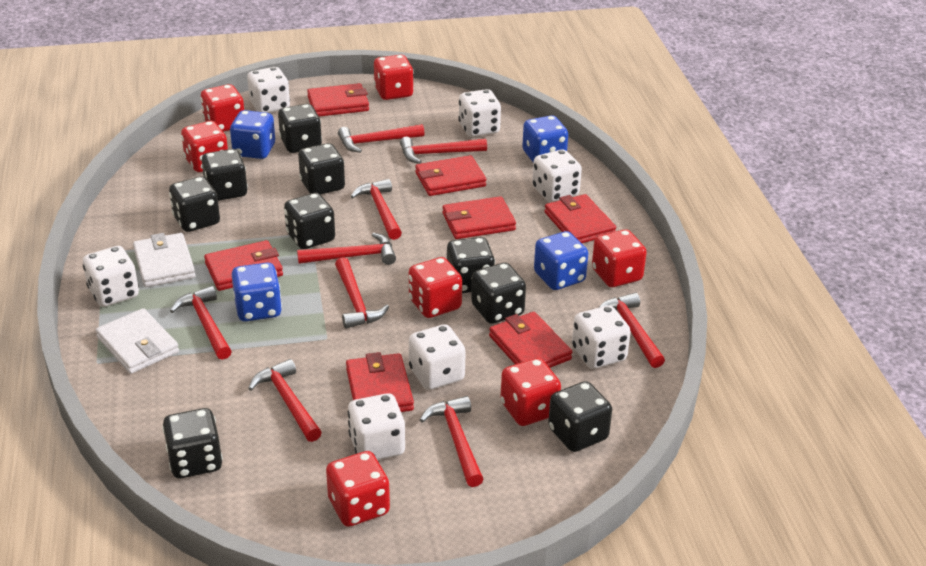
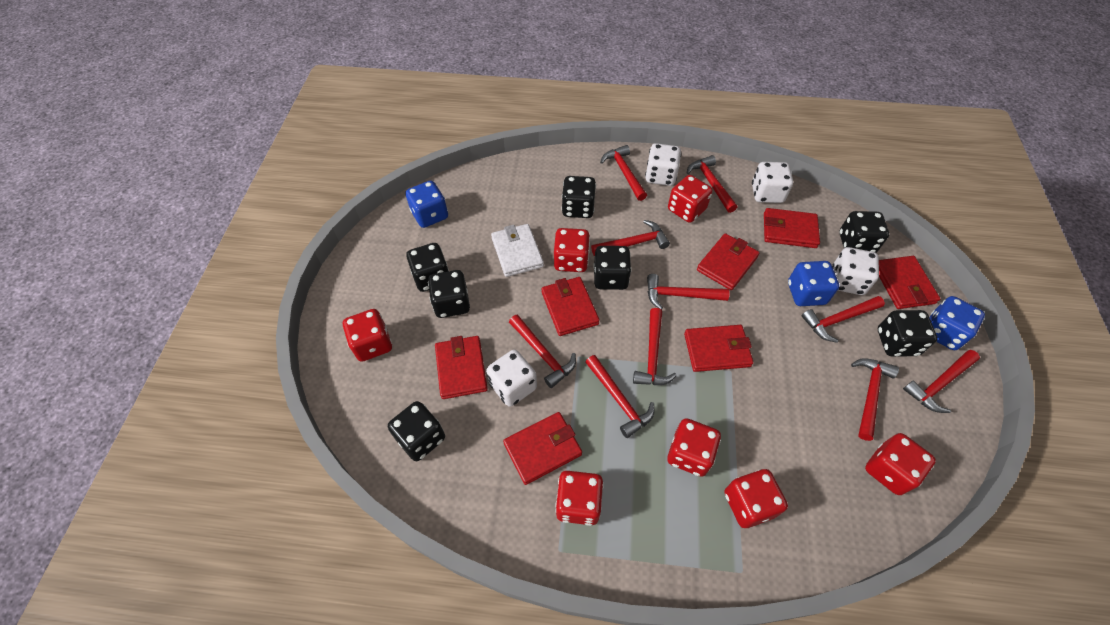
black dice: 9 -> 7
blue dice: 4 -> 3
red hammer: 9 -> 10
white dice: 7 -> 4
white wallet: 2 -> 1

